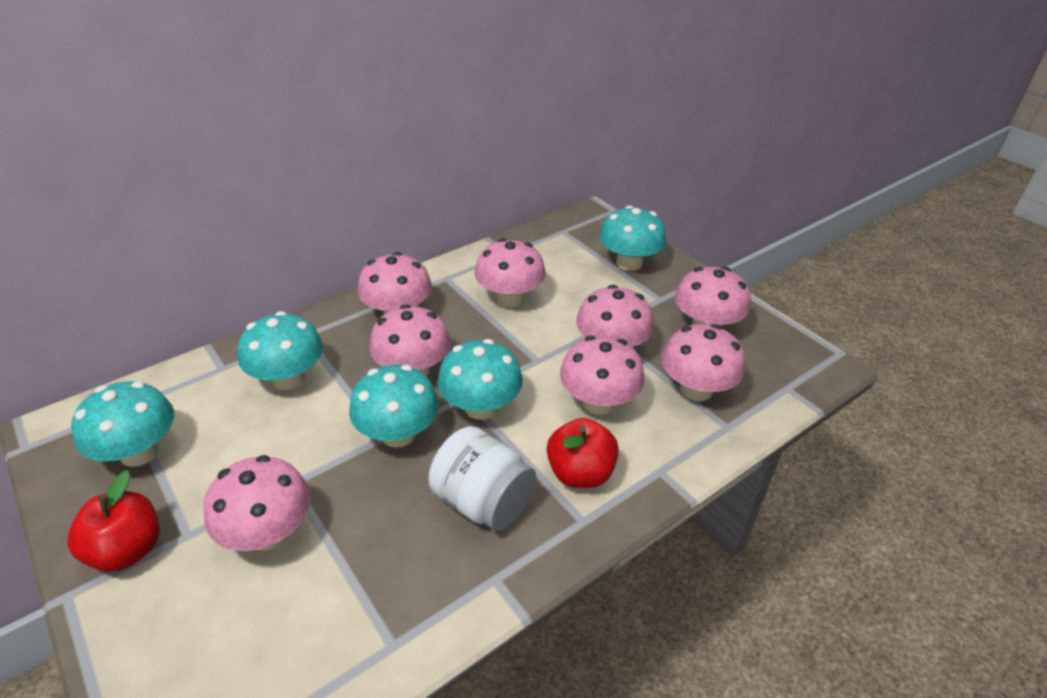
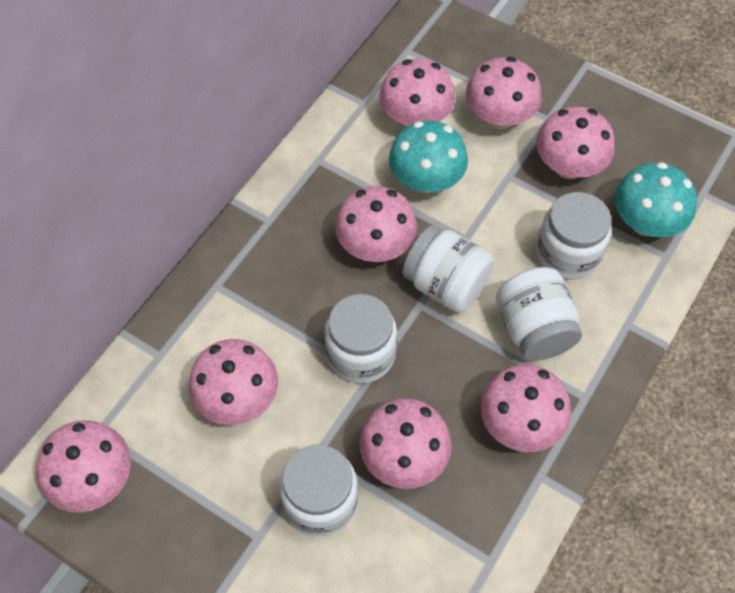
red apple: 2 -> 0
turquoise mushroom: 5 -> 2
white jar: 1 -> 5

